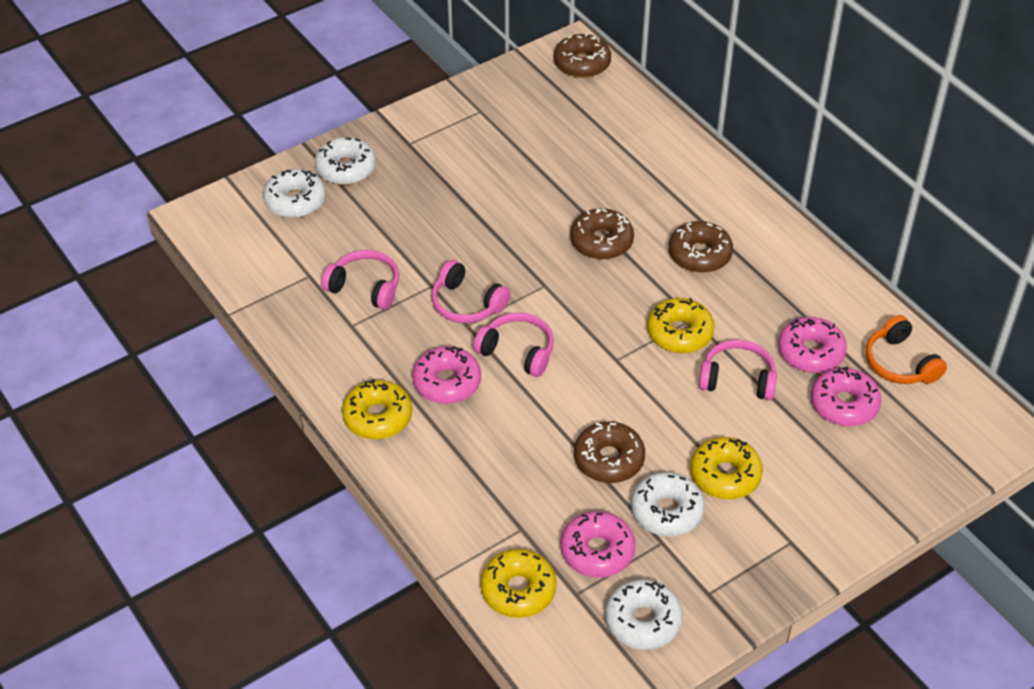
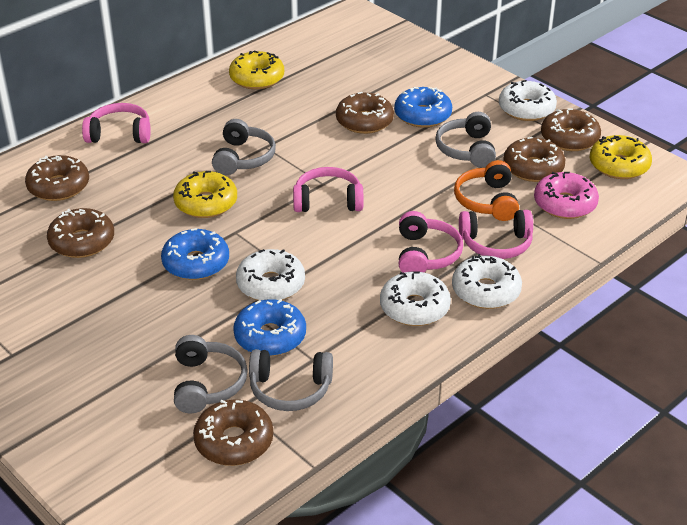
blue donut: 0 -> 3
brown donut: 4 -> 6
grey headphones: 0 -> 4
pink donut: 4 -> 1
yellow donut: 4 -> 3

